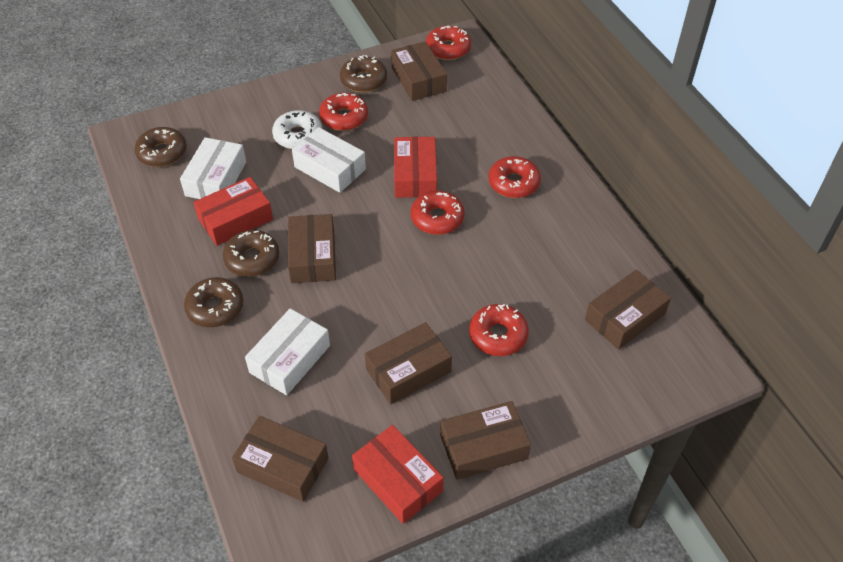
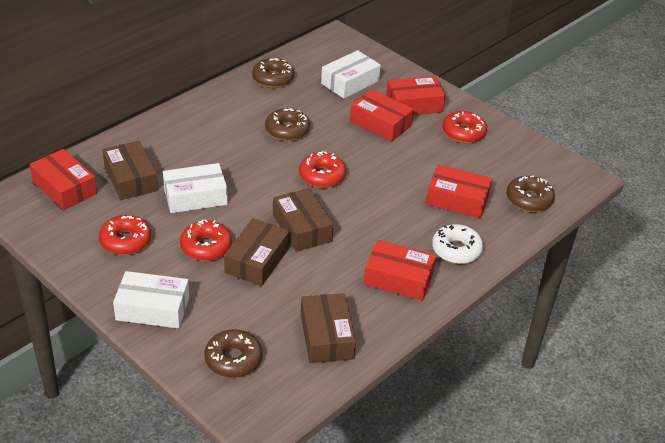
brown box: 6 -> 4
red box: 3 -> 5
red donut: 5 -> 4

